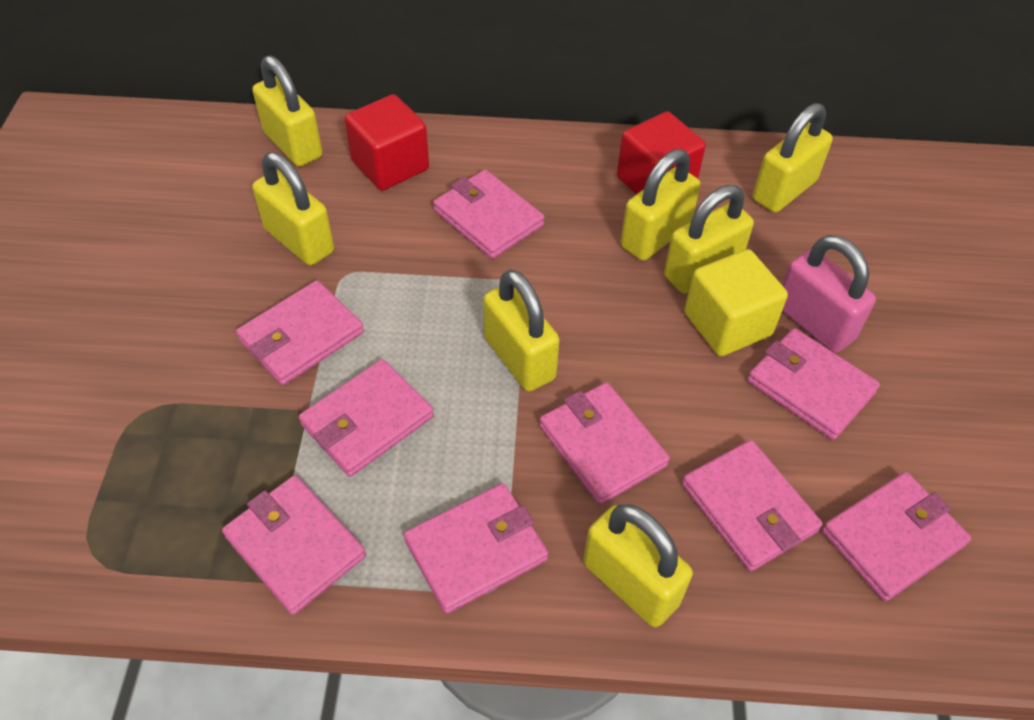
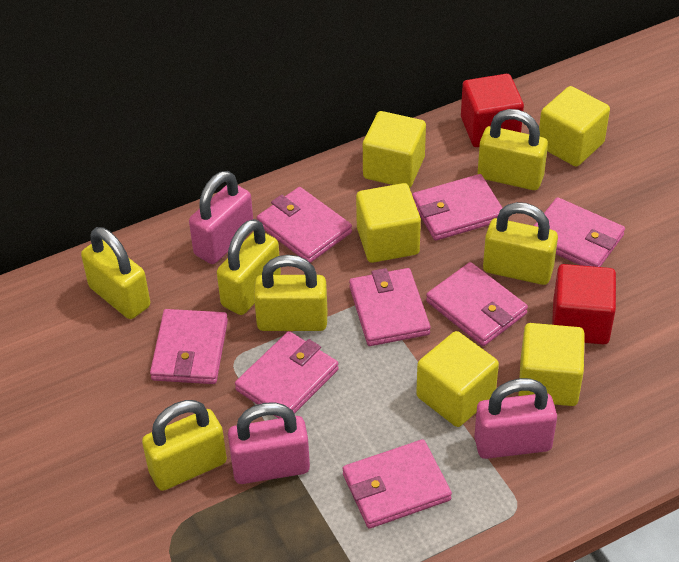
pink padlock: 1 -> 3
pink wallet: 9 -> 8
yellow cube: 1 -> 5
yellow padlock: 7 -> 6

